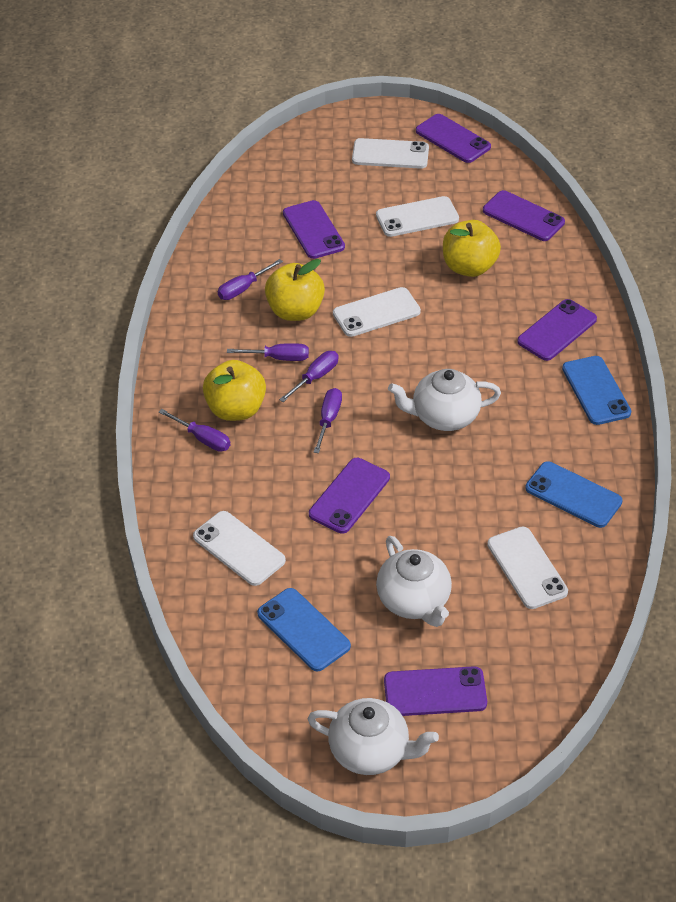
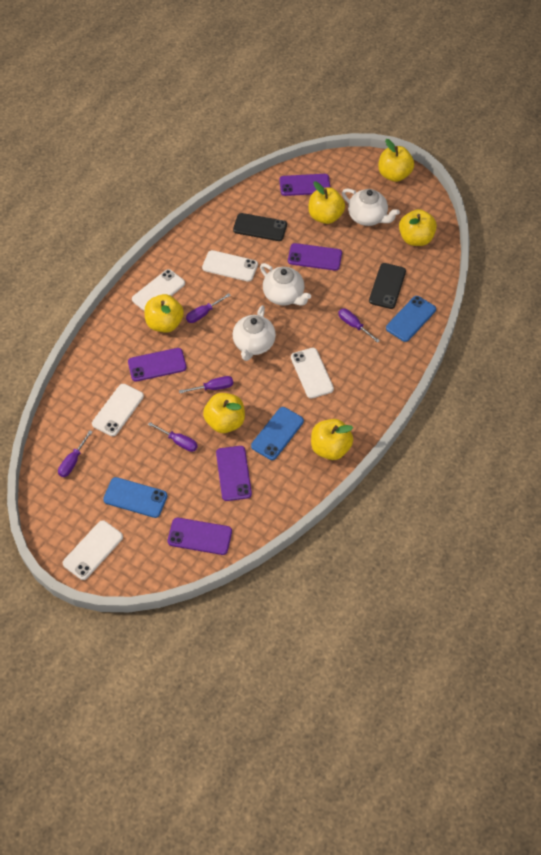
black phone: 0 -> 2
purple phone: 6 -> 5
yellow apple: 3 -> 6

